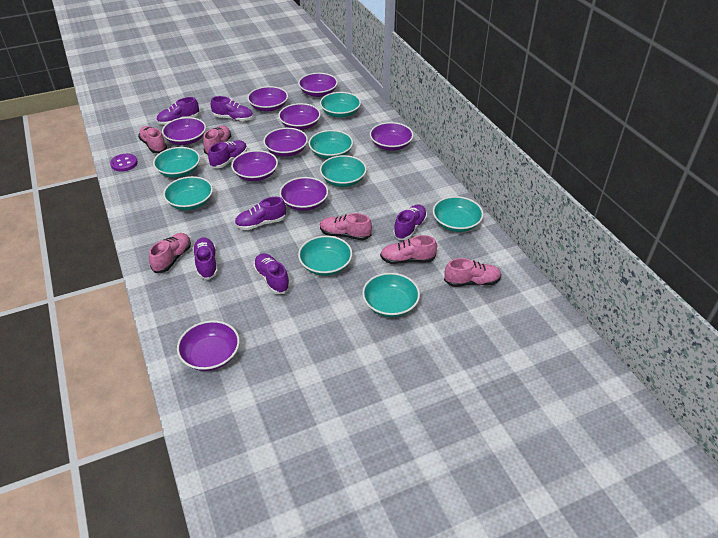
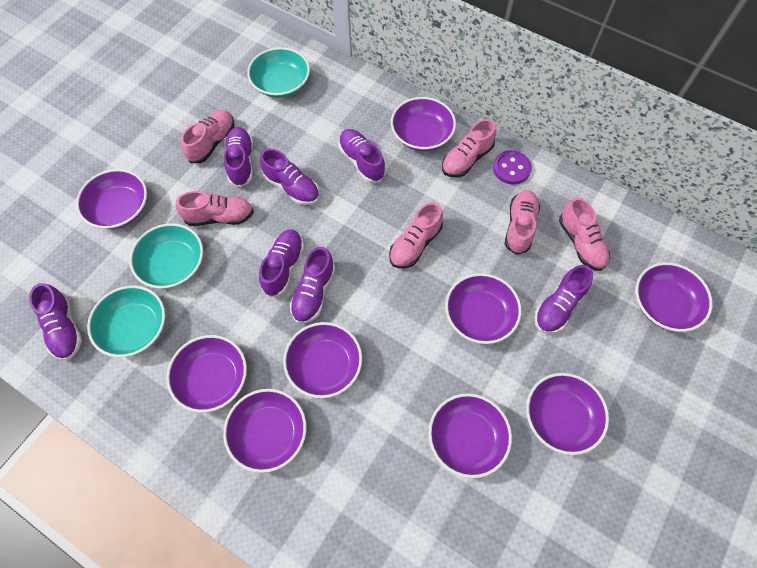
turquoise bowl: 8 -> 3

